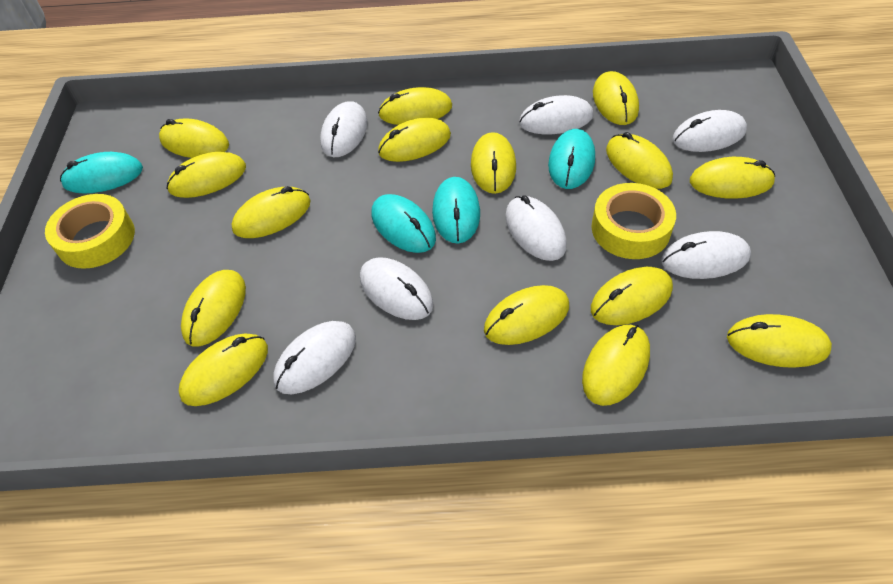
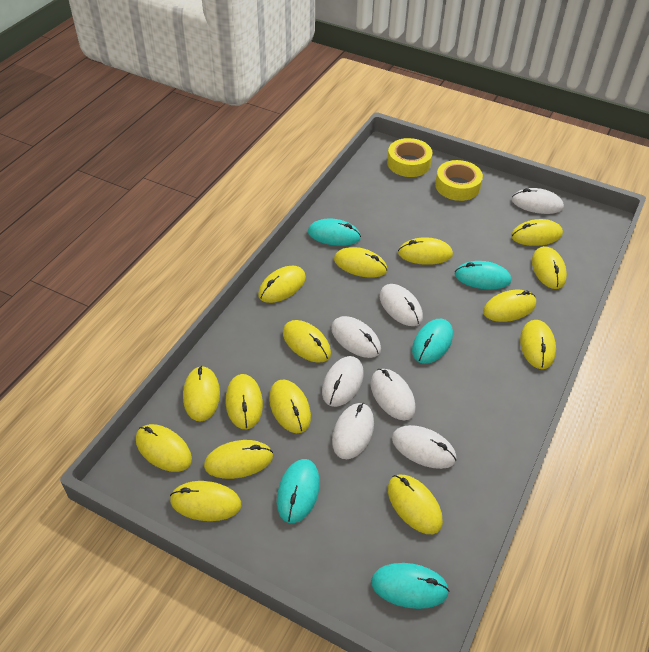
turquoise mouse: 4 -> 5

